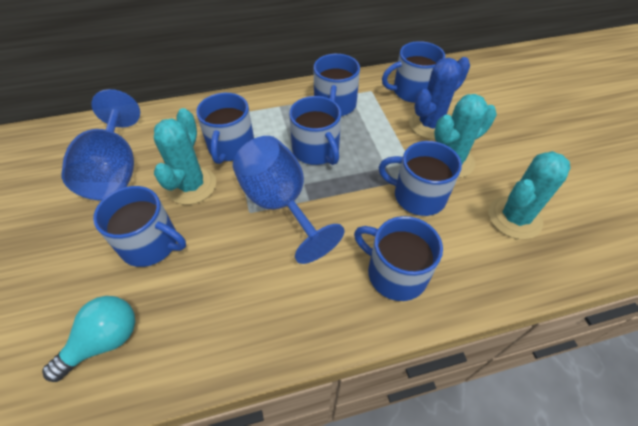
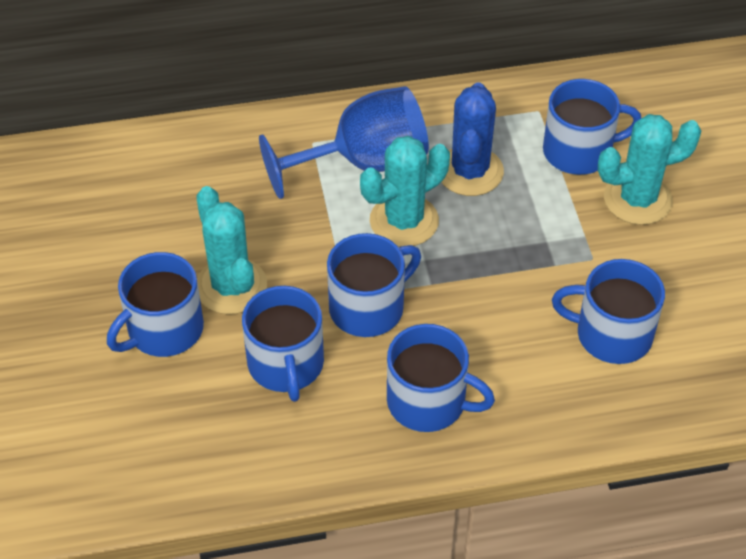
blue goblet: 2 -> 1
blue mug: 7 -> 6
turquoise light bulb: 1 -> 0

